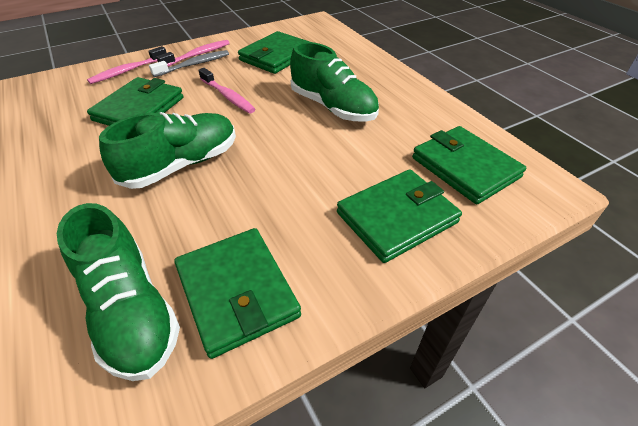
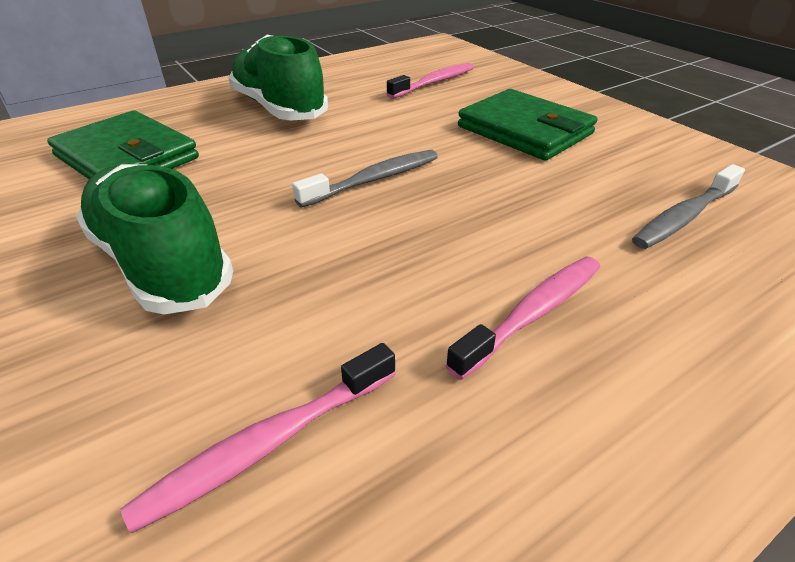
green shoe: 3 -> 2
green wallet: 5 -> 2
grey toothbrush: 1 -> 2

